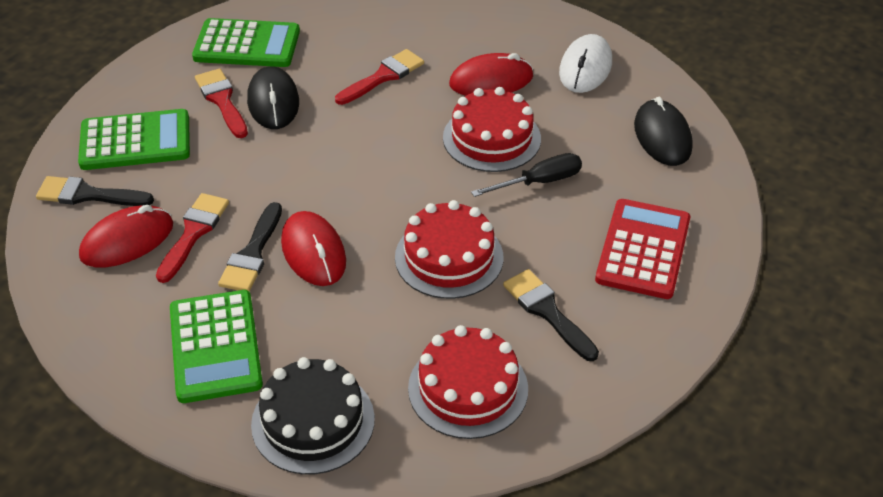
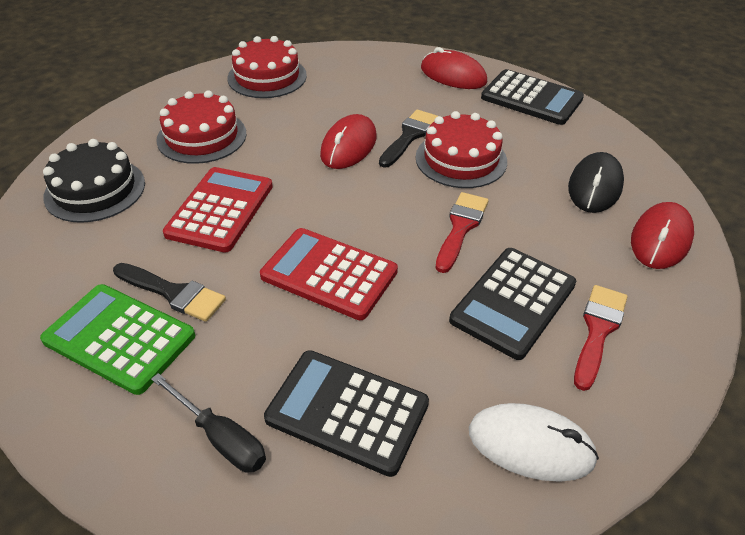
black brush: 3 -> 2
black calculator: 0 -> 3
black mouse: 2 -> 1
green calculator: 3 -> 1
red brush: 3 -> 2
red calculator: 1 -> 2

